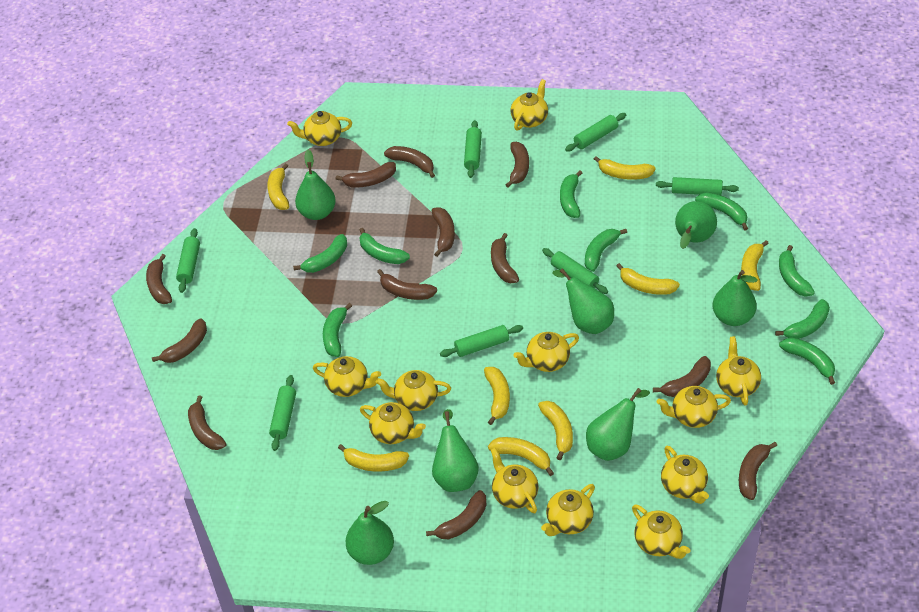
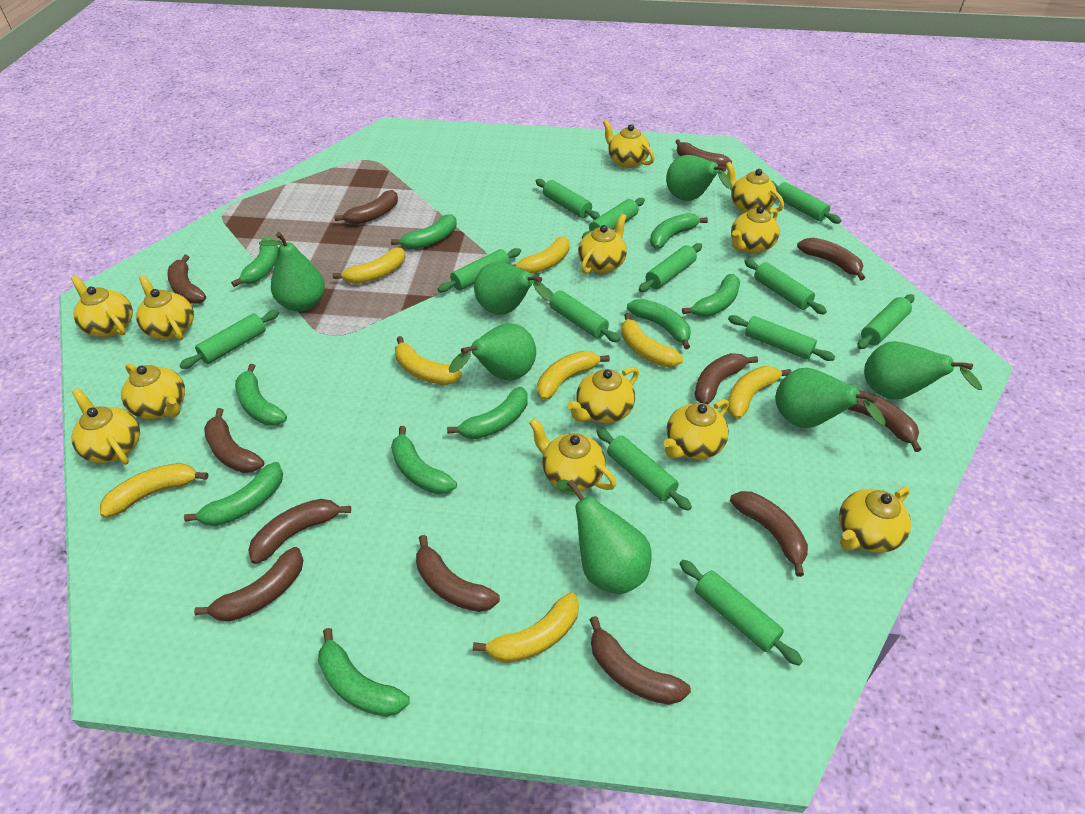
green banana: 9 -> 10
green rolling pin: 7 -> 12

